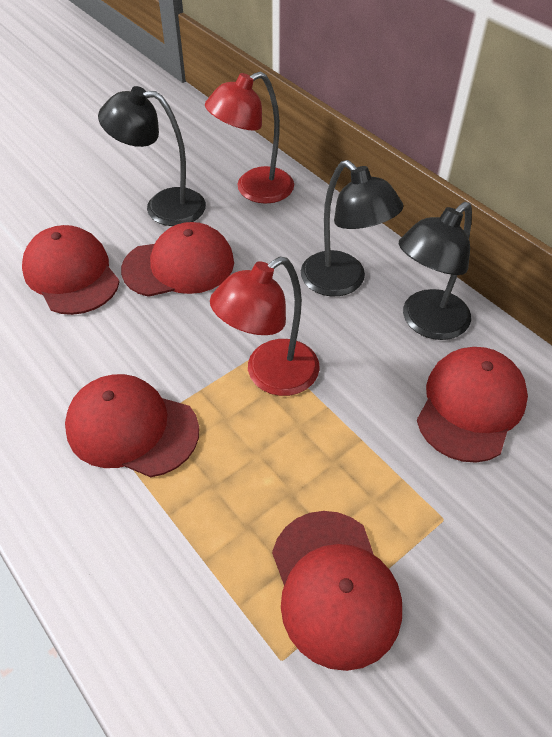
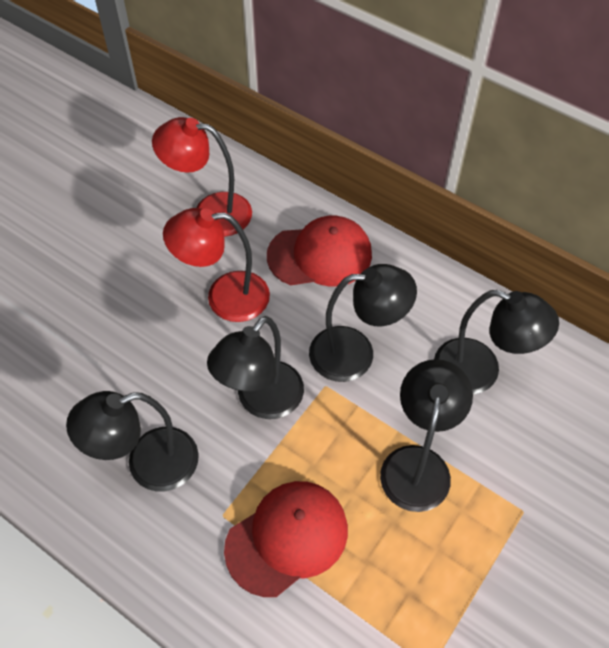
black lamp: 3 -> 5
red cap: 5 -> 2

